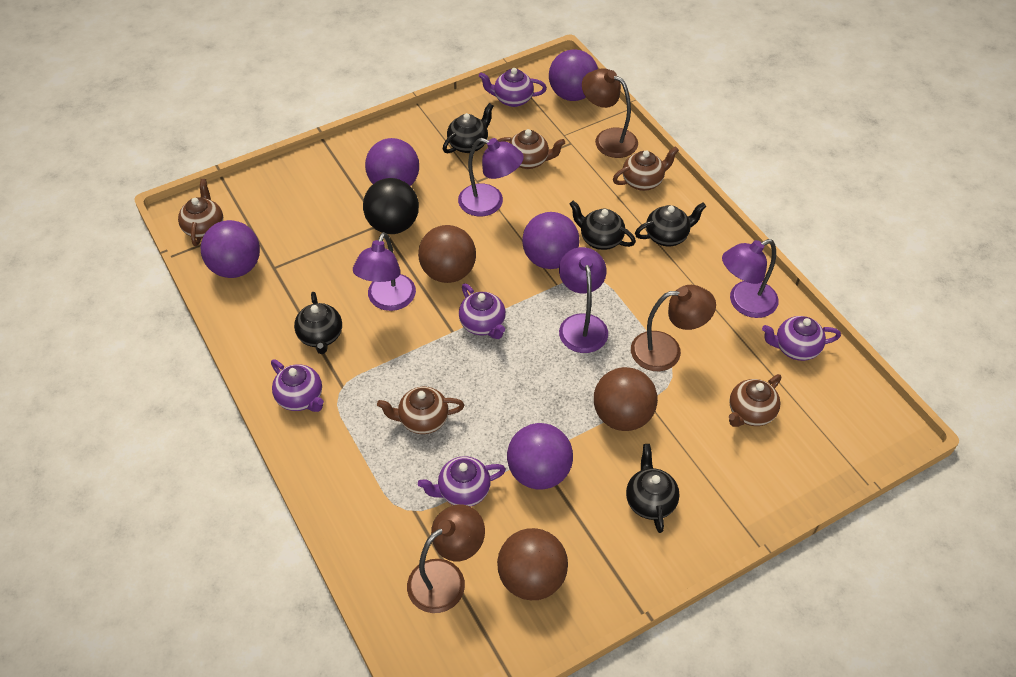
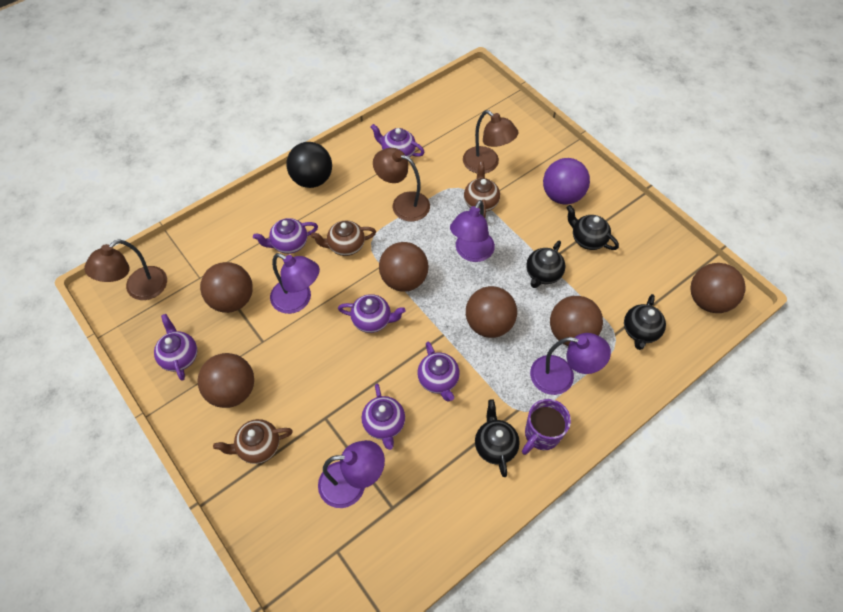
black teapot: 5 -> 4
brown ball: 3 -> 6
brown teapot: 5 -> 3
purple ball: 5 -> 1
purple mug: 0 -> 1
purple teapot: 5 -> 6

